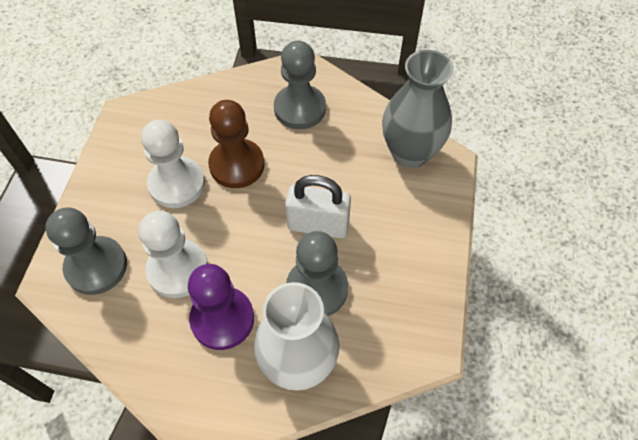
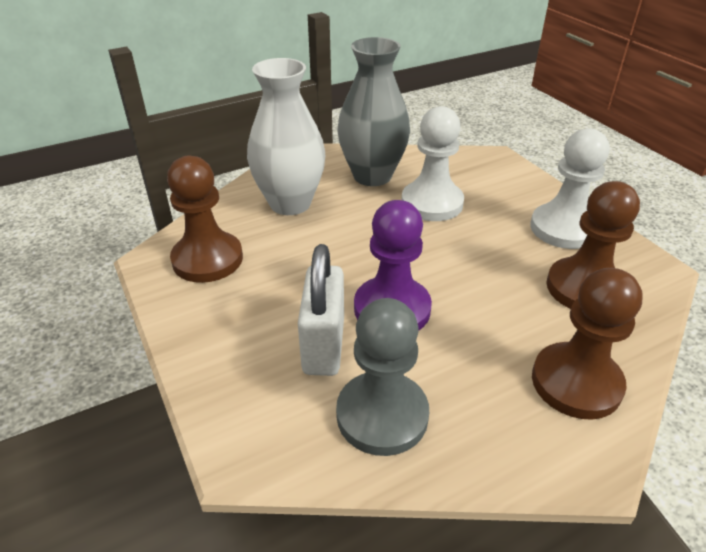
brown pawn: 1 -> 3
grey pawn: 3 -> 1

